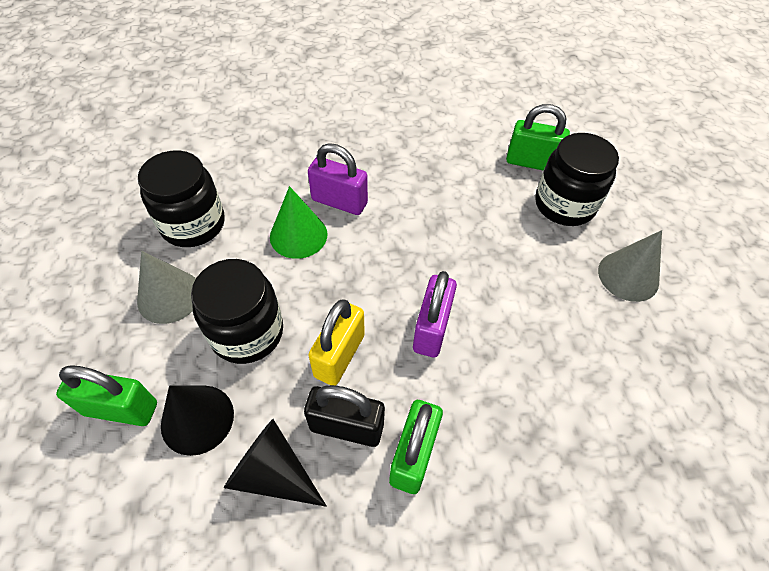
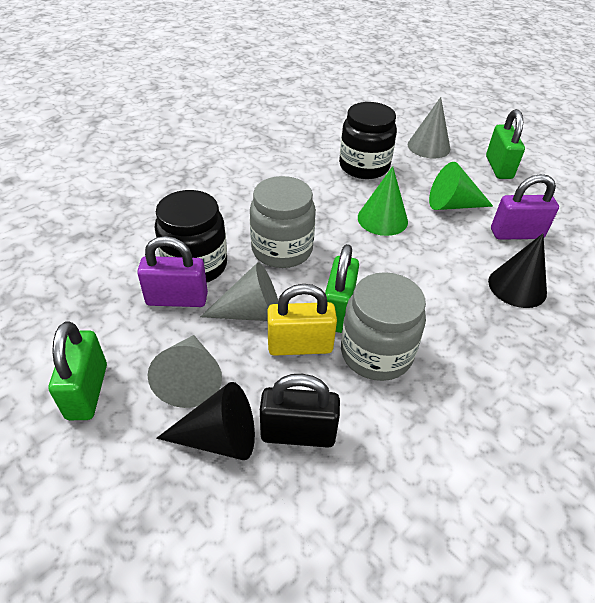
black jar: 3 -> 2
green cone: 1 -> 2
grey cone: 2 -> 3
grey jar: 0 -> 2

